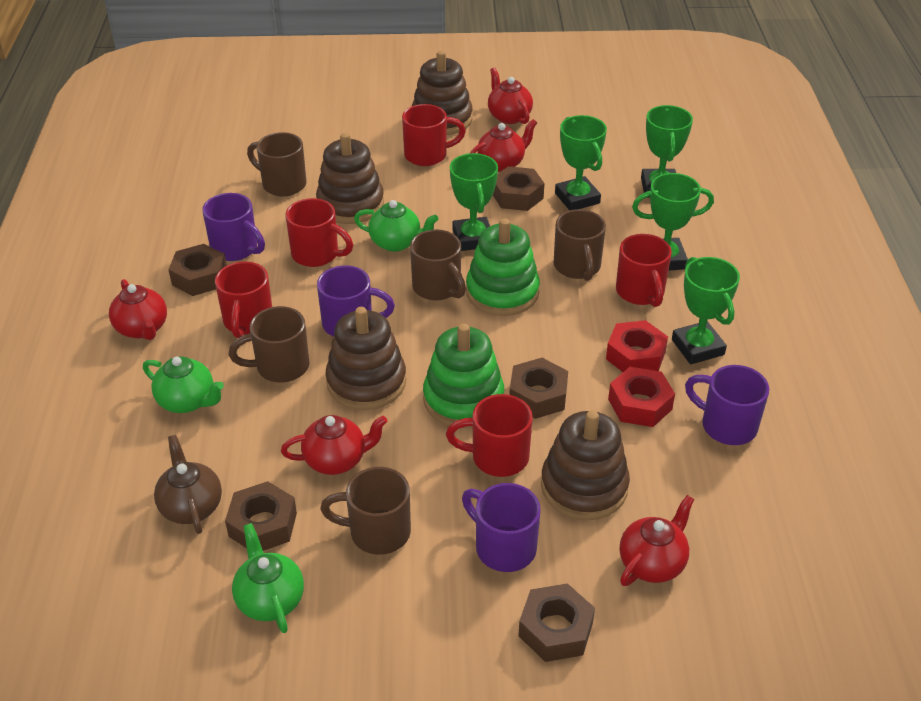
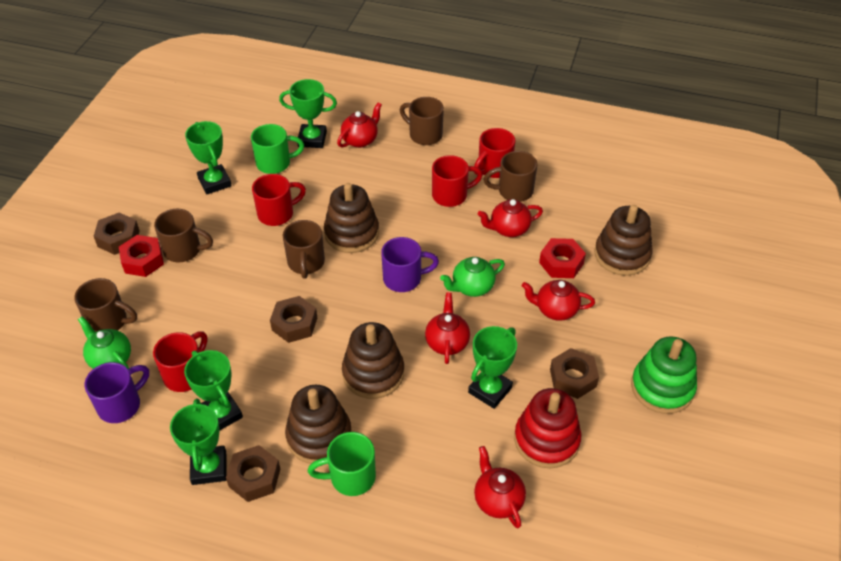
brown nut: 5 -> 4
brown teapot: 1 -> 0
green mug: 0 -> 2
green stacking toy: 2 -> 1
green teapot: 3 -> 2
purple mug: 4 -> 2
red mug: 5 -> 4
red stacking toy: 0 -> 1

